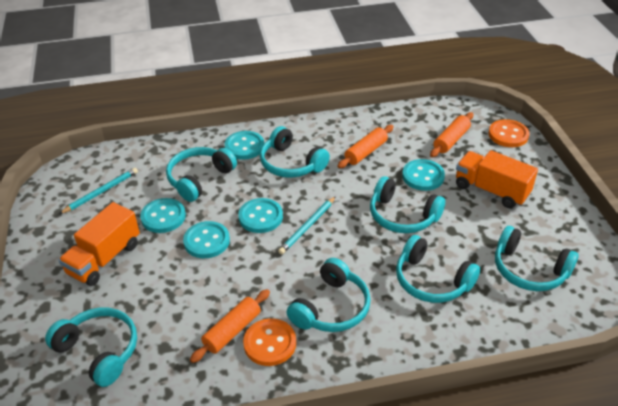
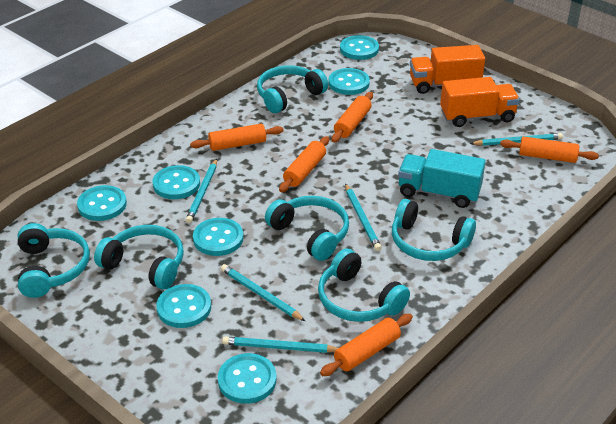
orange button: 2 -> 0
orange rolling pin: 3 -> 5
turquoise button: 5 -> 7
turquoise headphones: 7 -> 6
turquoise pencil: 2 -> 5
turquoise truck: 0 -> 1

